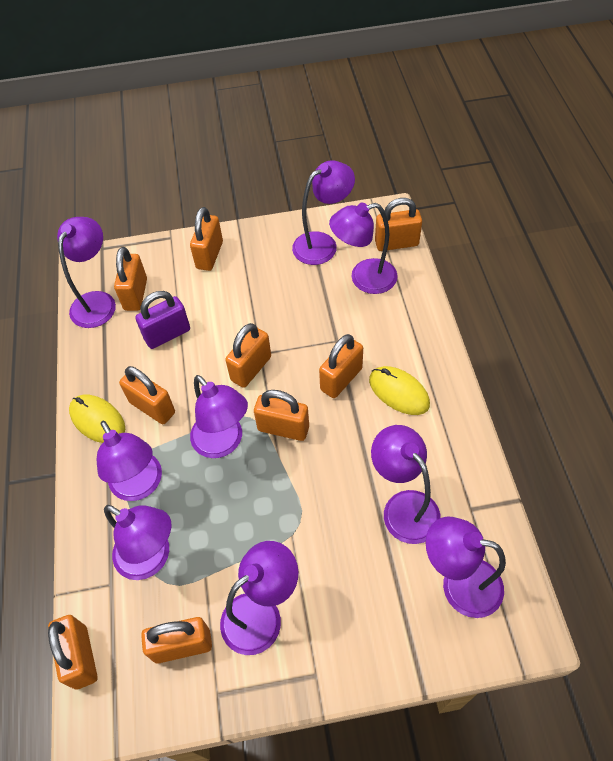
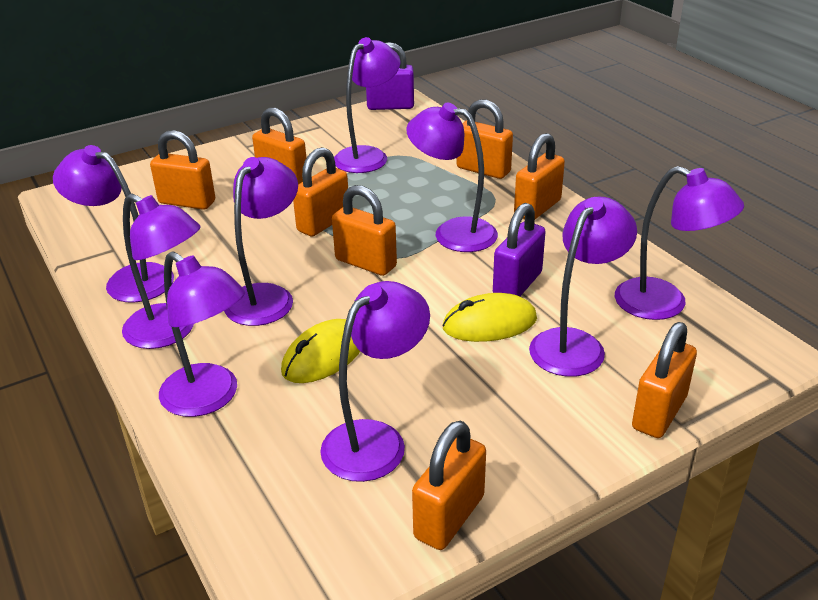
orange padlock: 9 -> 8
purple padlock: 1 -> 2

